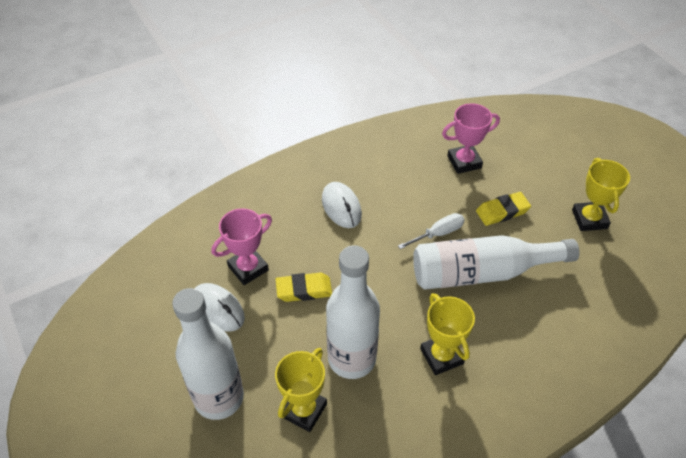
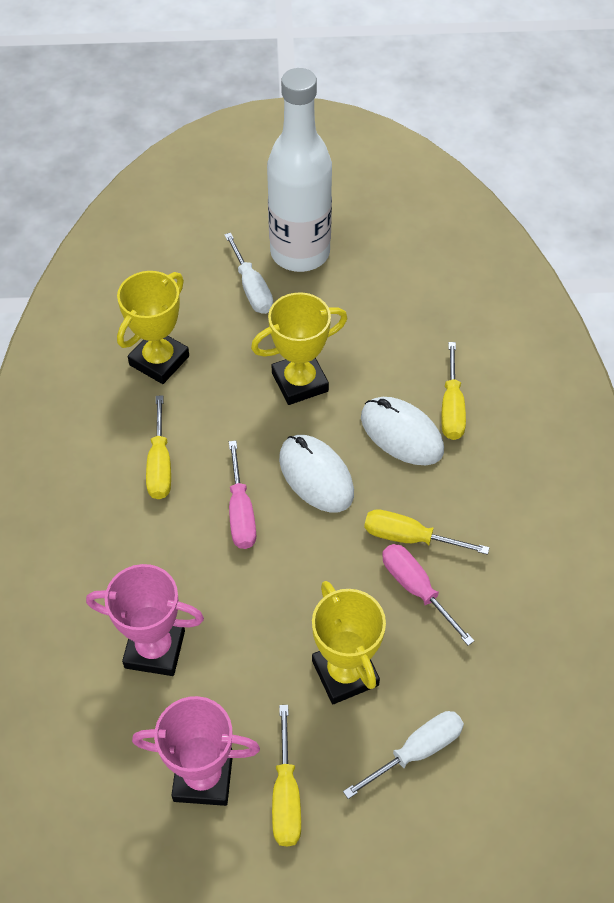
pink screwdriver: 0 -> 2
white bottle: 3 -> 1
white screwdriver: 1 -> 2
yellow eraser: 2 -> 0
yellow screwdriver: 0 -> 4

